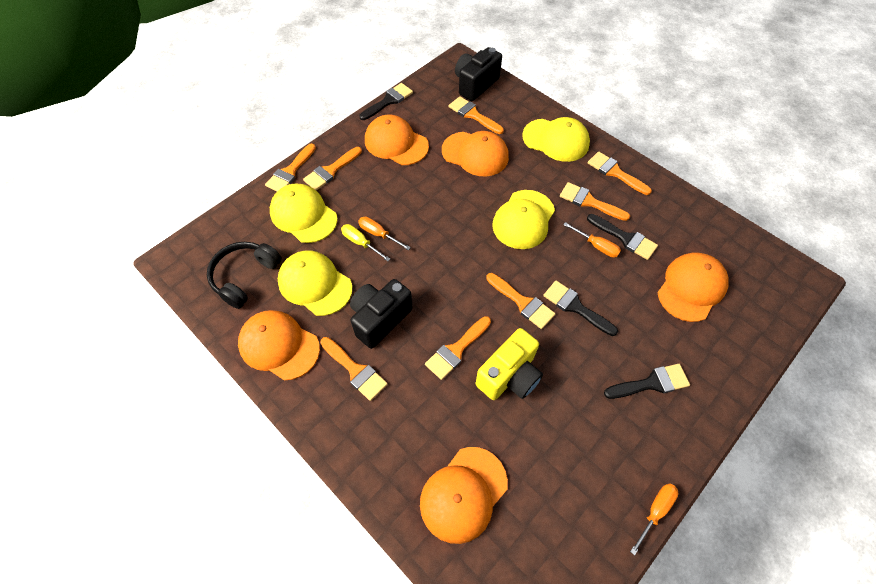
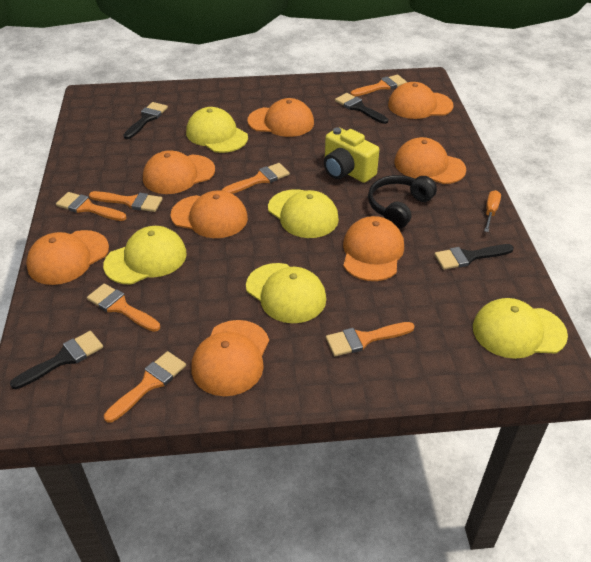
black camera: 2 -> 0
orange brush: 8 -> 7
orange cap: 5 -> 8
orange screwdriver: 3 -> 1
yellow cap: 4 -> 5
yellow screwdriver: 1 -> 0

